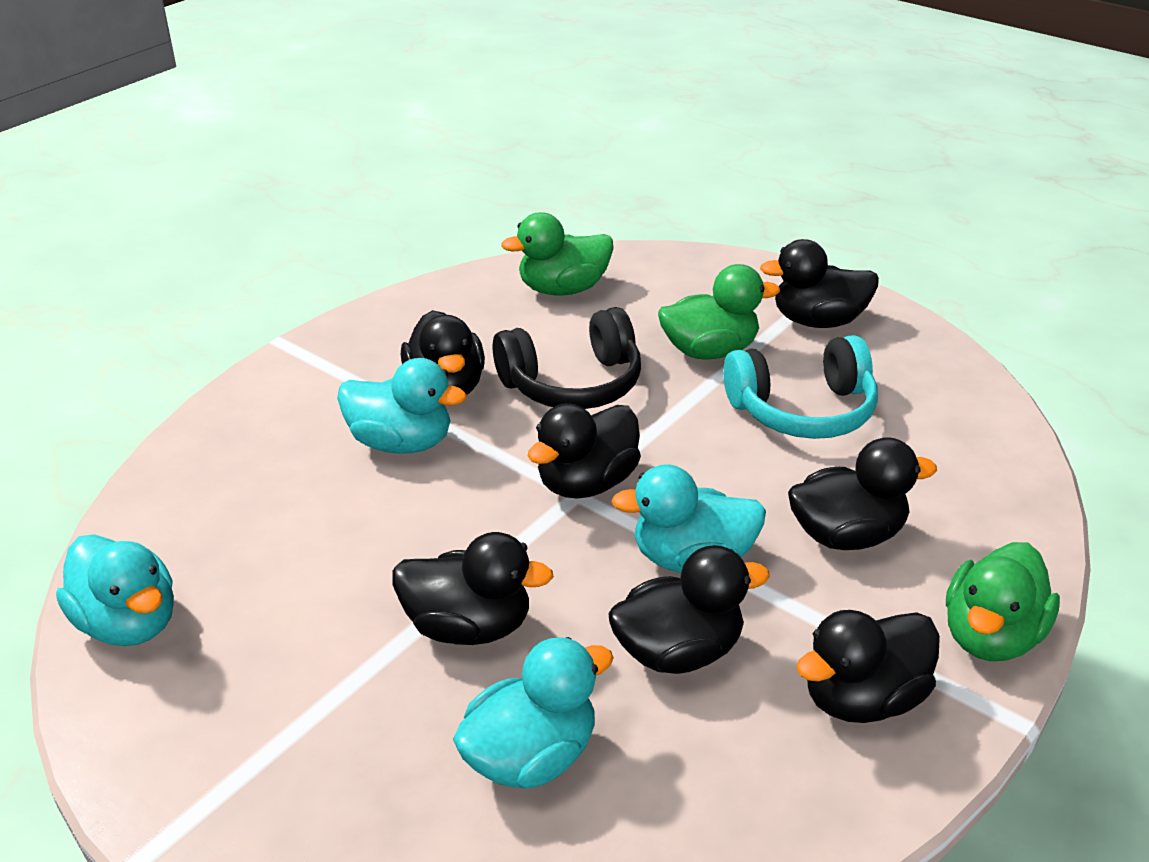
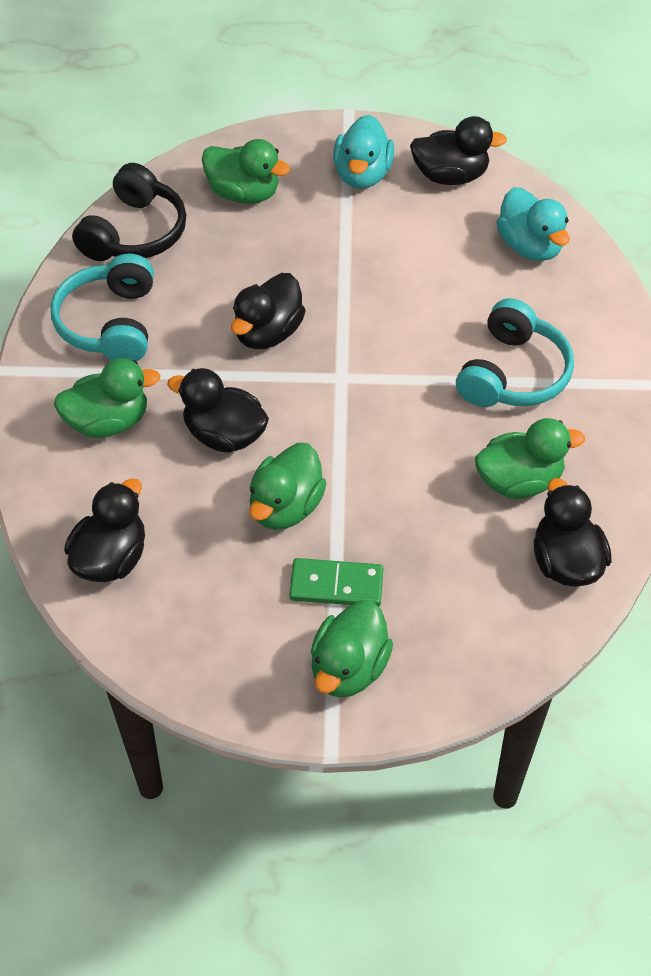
black duck: 7 -> 5
green domino: 0 -> 1
green duck: 3 -> 5
turquoise duck: 4 -> 2
turquoise headphones: 1 -> 2

